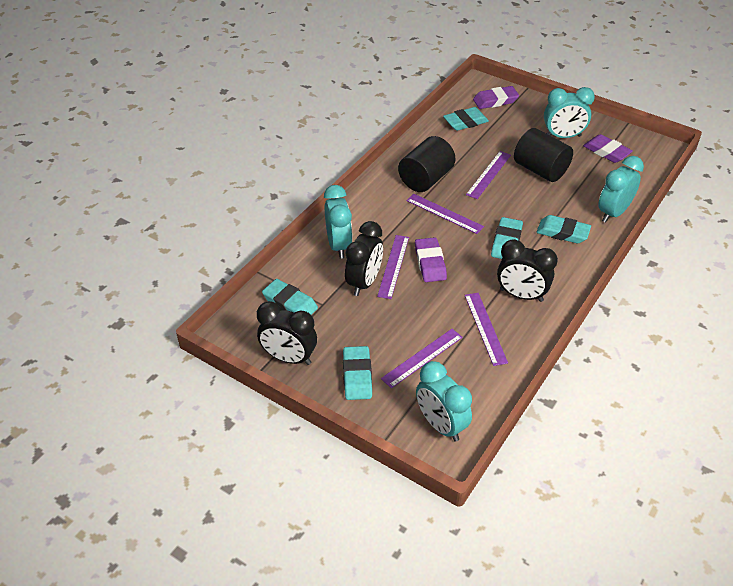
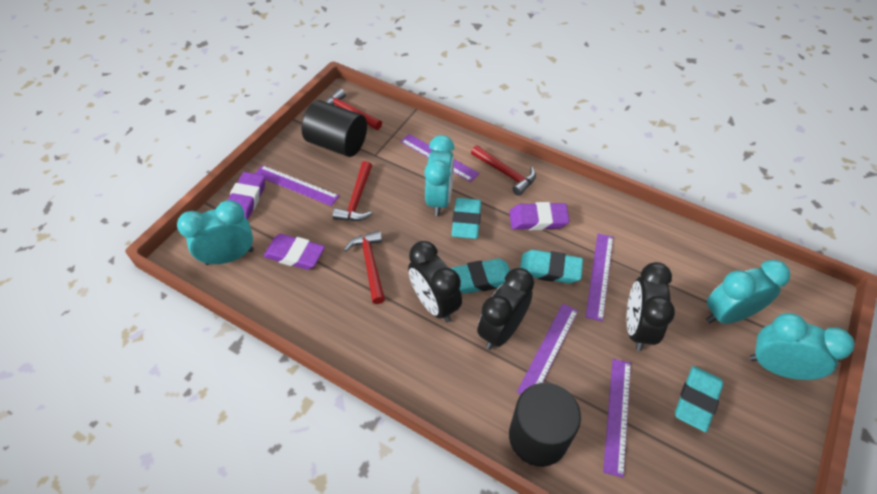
red hammer: 0 -> 4
turquoise eraser: 5 -> 4

